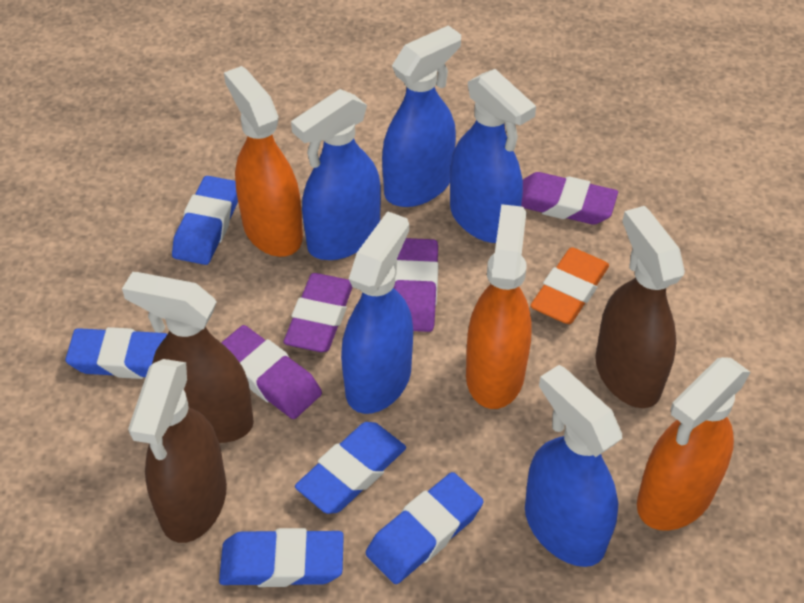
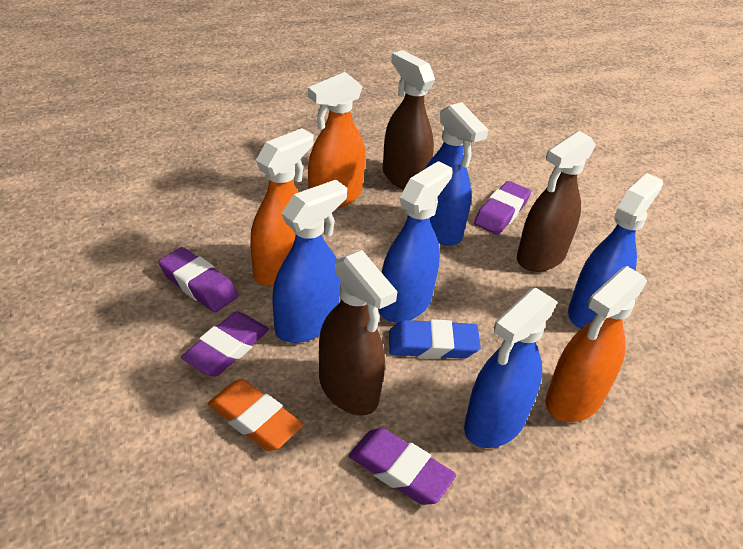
blue eraser: 5 -> 1

